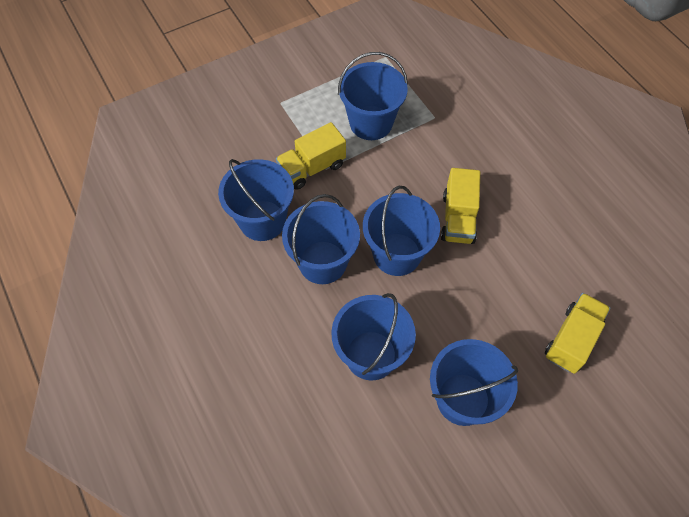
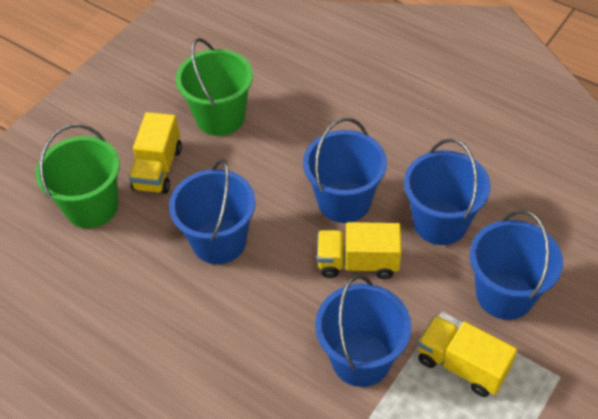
blue bucket: 6 -> 5
green bucket: 0 -> 2

